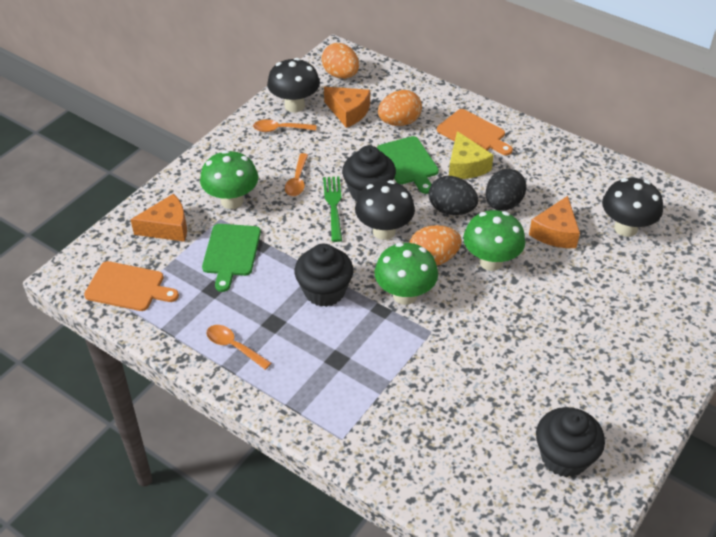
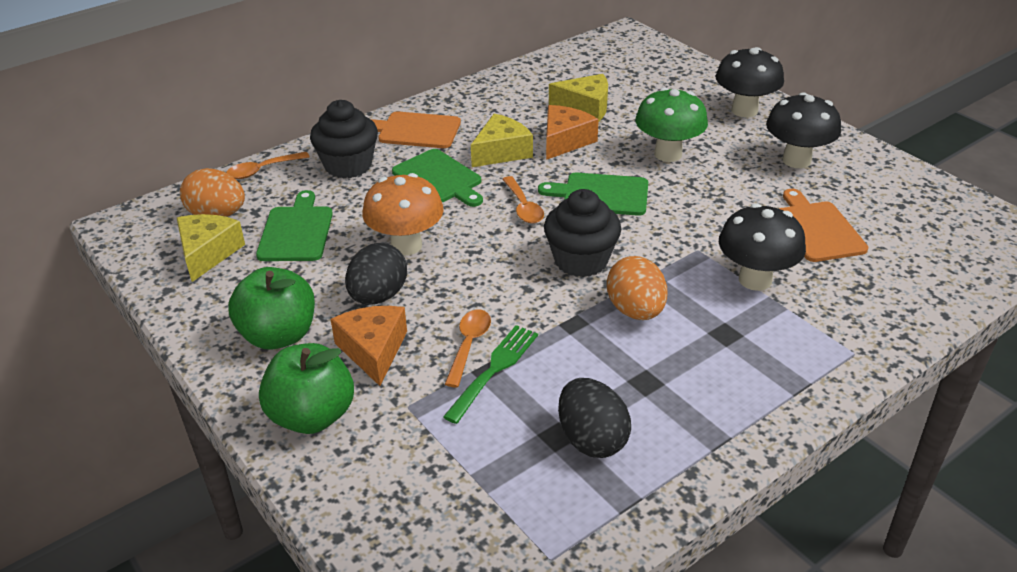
black cupcake: 3 -> 2
green apple: 0 -> 2
green cutting board: 2 -> 3
green mushroom: 3 -> 1
orange cheese: 3 -> 2
orange egg: 3 -> 2
orange mushroom: 0 -> 1
yellow cheese: 1 -> 3

